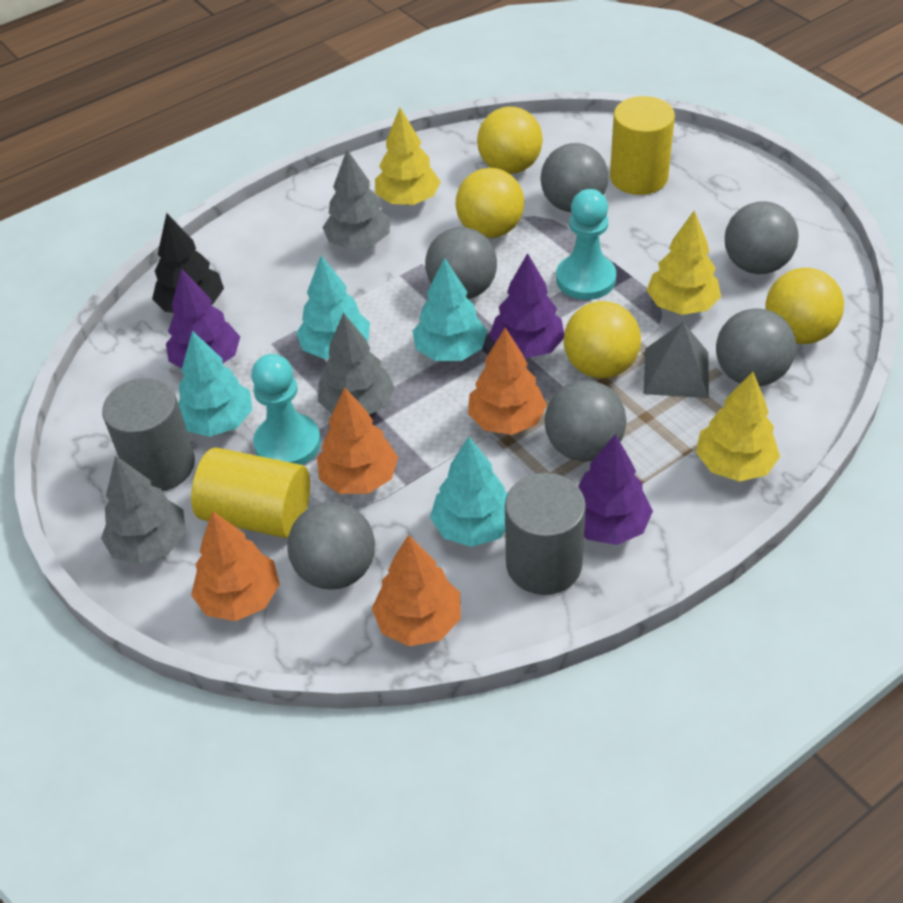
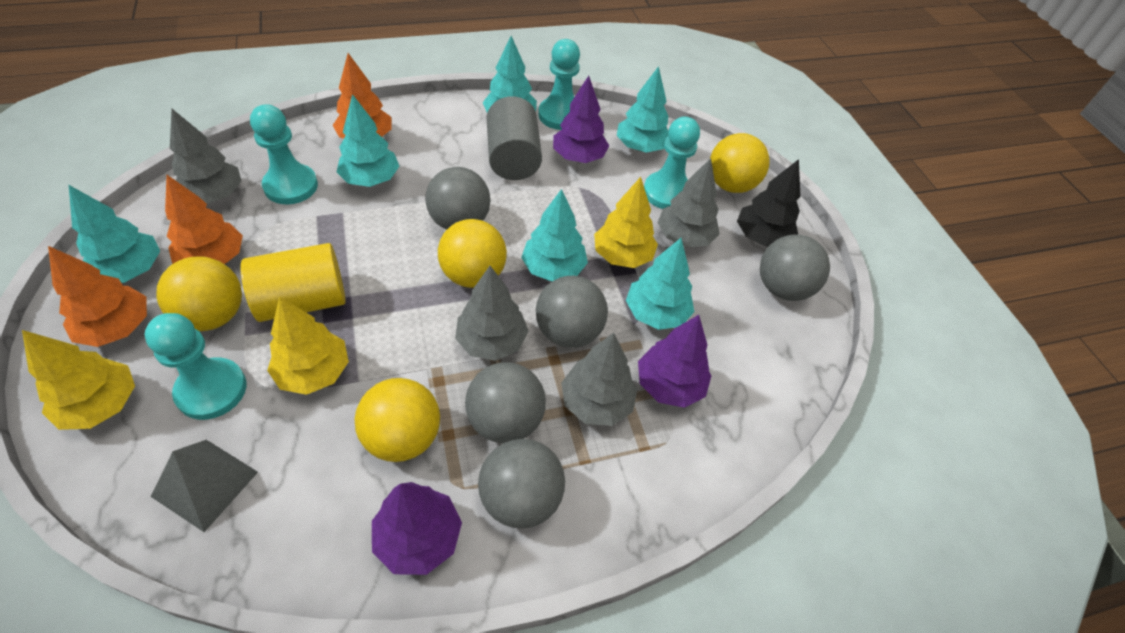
grey ball: 6 -> 5
grey cylinder: 2 -> 1
grey tree: 3 -> 4
orange tree: 4 -> 3
turquoise pawn: 2 -> 4
turquoise tree: 4 -> 6
yellow cylinder: 2 -> 1

